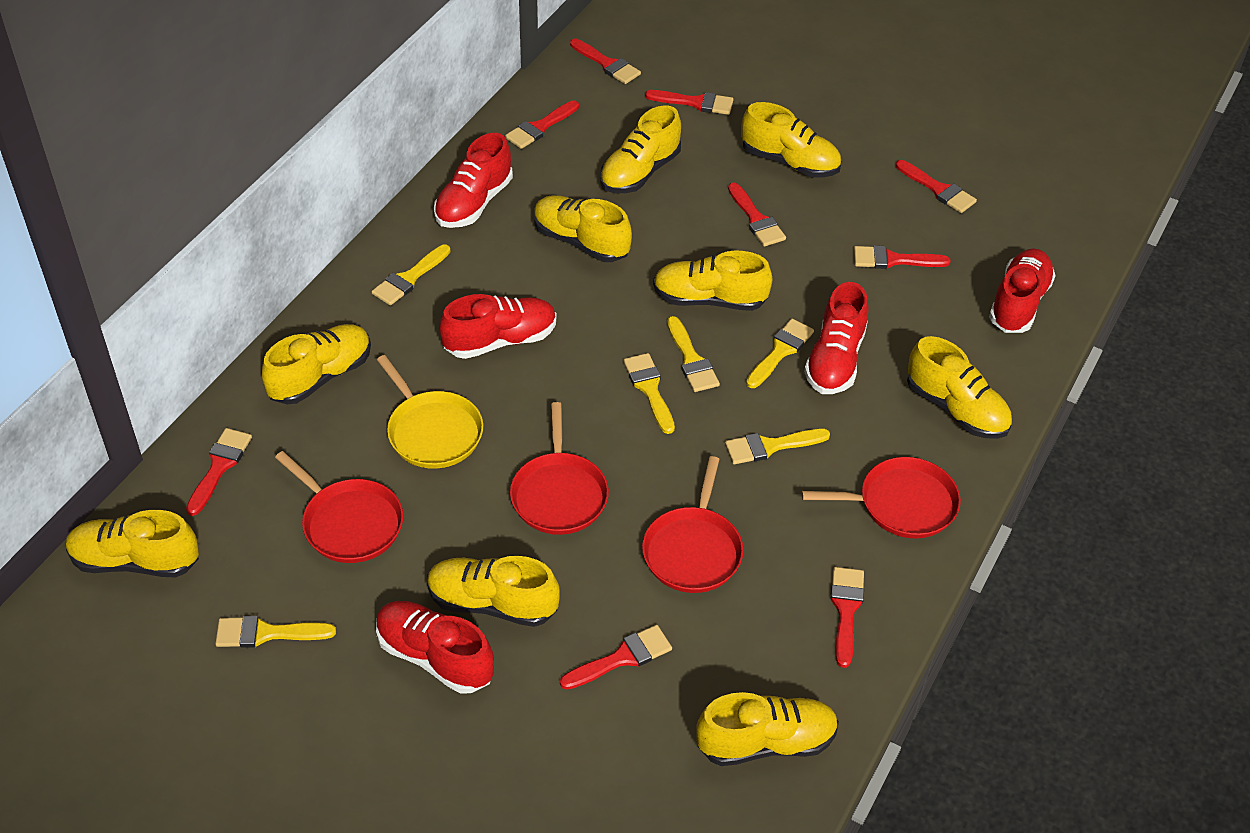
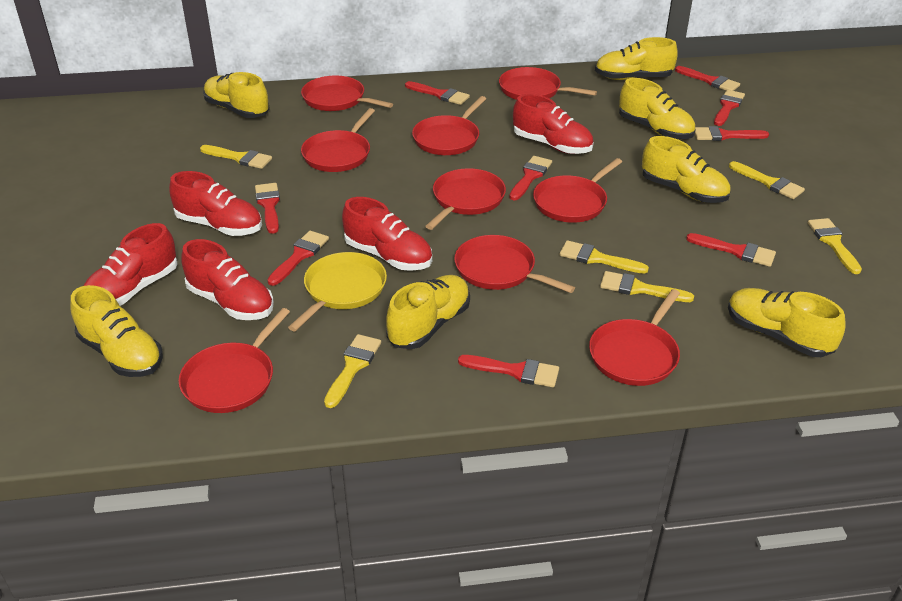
red pan: 4 -> 9
yellow shoe: 9 -> 7

